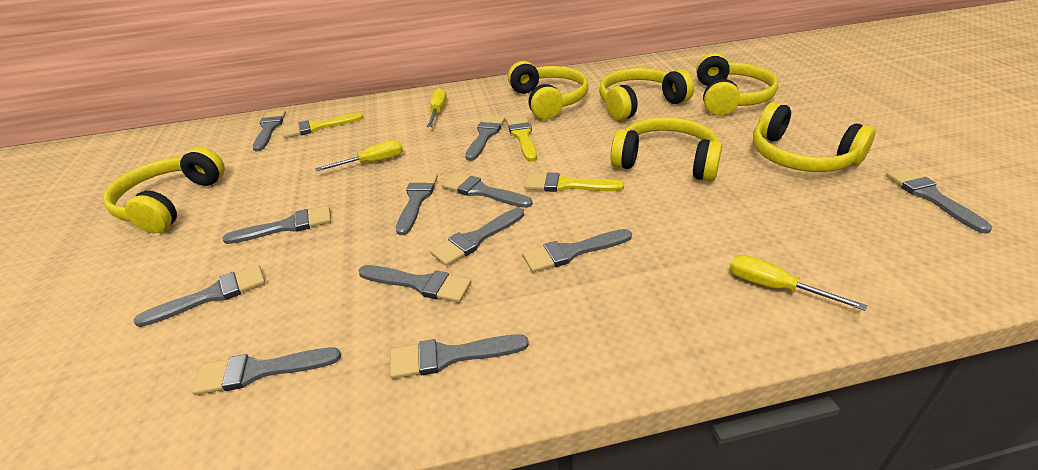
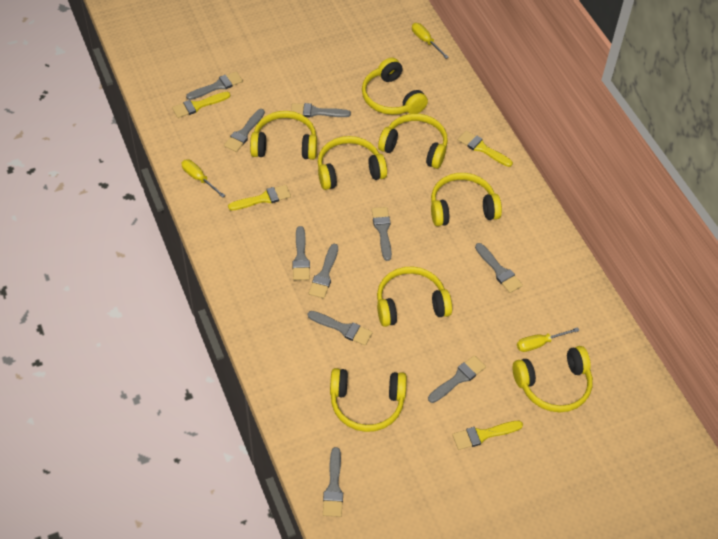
grey brush: 12 -> 10
yellow brush: 3 -> 4
yellow headphones: 6 -> 8

